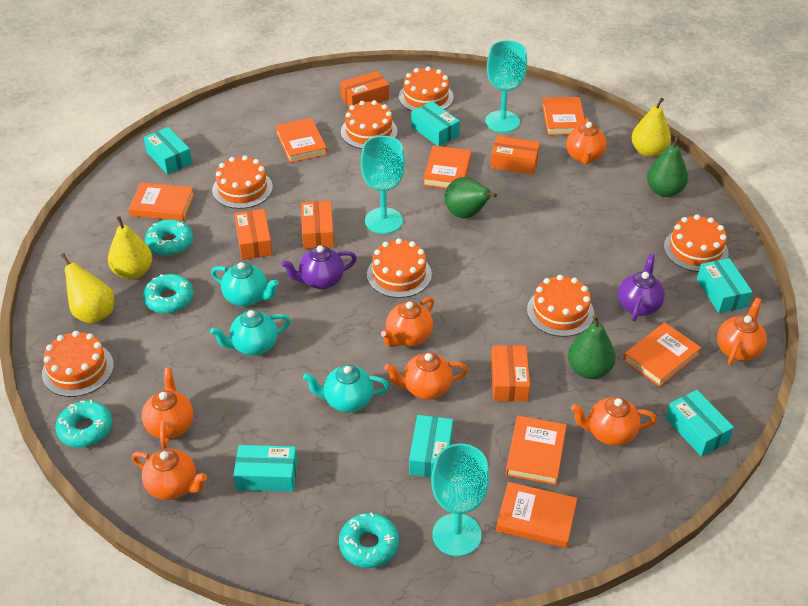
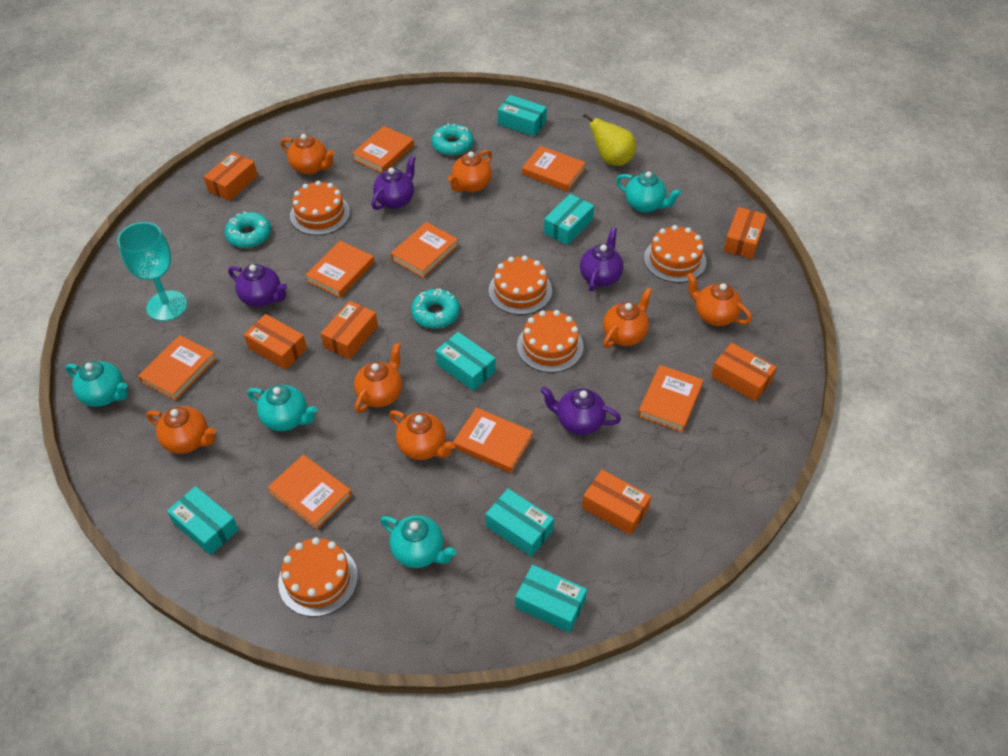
green pear: 3 -> 0
orange book: 7 -> 8
orange box: 5 -> 6
orange cake: 7 -> 5
purple teapot: 2 -> 4
turquoise donut: 4 -> 3
turquoise goblet: 3 -> 1
turquoise teapot: 3 -> 4
yellow pear: 3 -> 1

